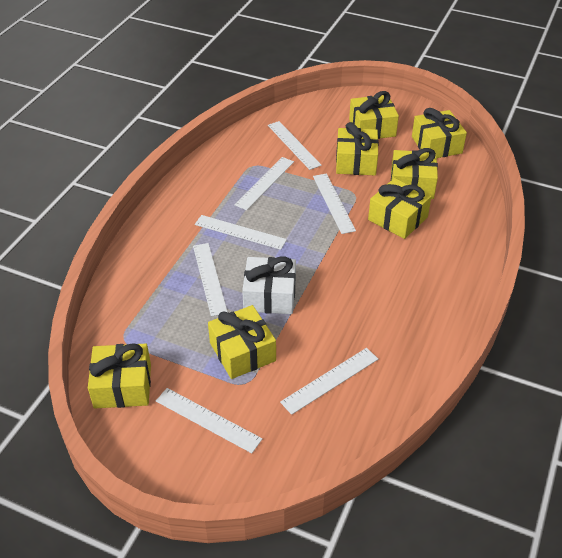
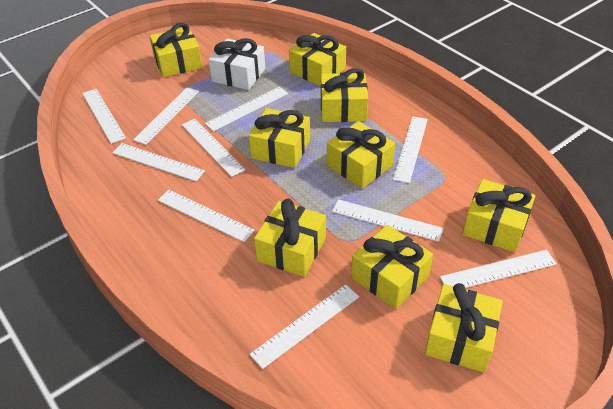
white ruler: 7 -> 10
yellow gift: 7 -> 9

